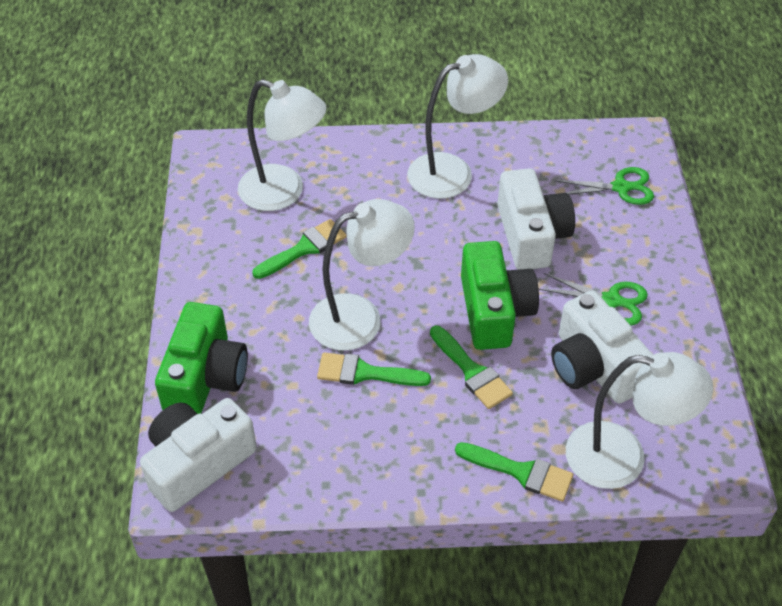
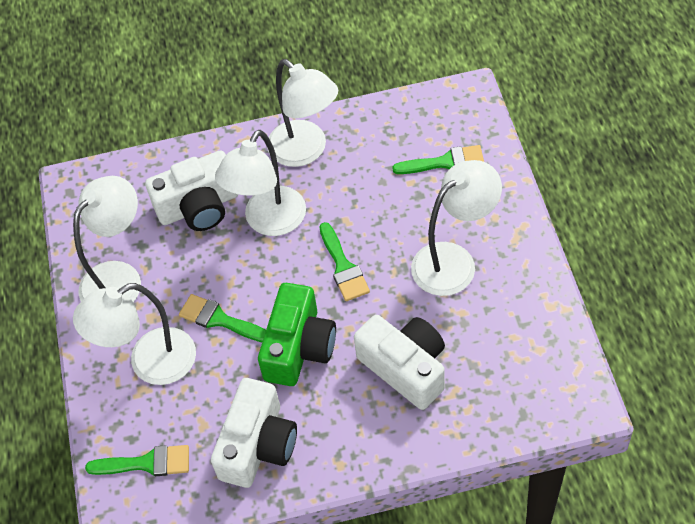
green camera: 2 -> 1
green scissors: 2 -> 0
white lamp: 4 -> 5

